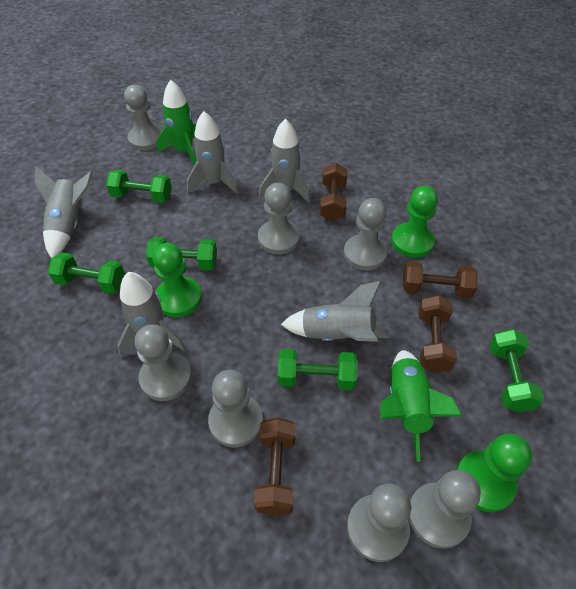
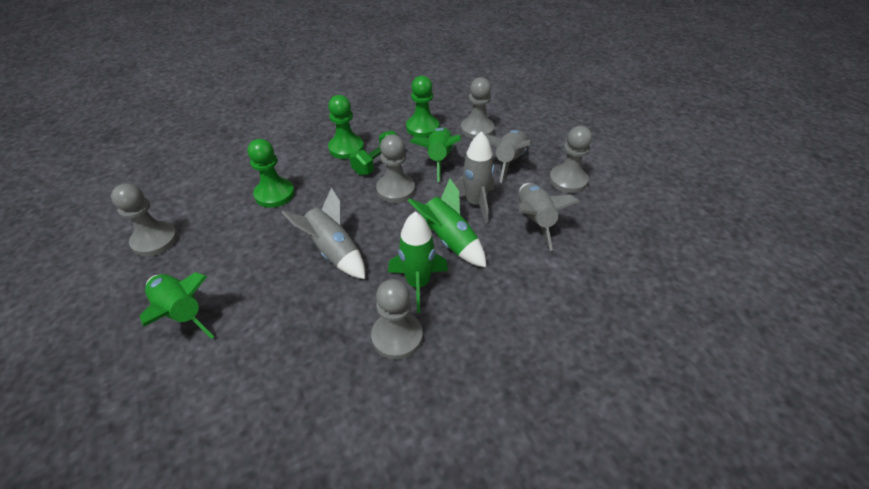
brown dumbbell: 4 -> 0
green dumbbell: 5 -> 1
green rocket: 2 -> 4
grey pawn: 7 -> 5
grey rocket: 5 -> 4

